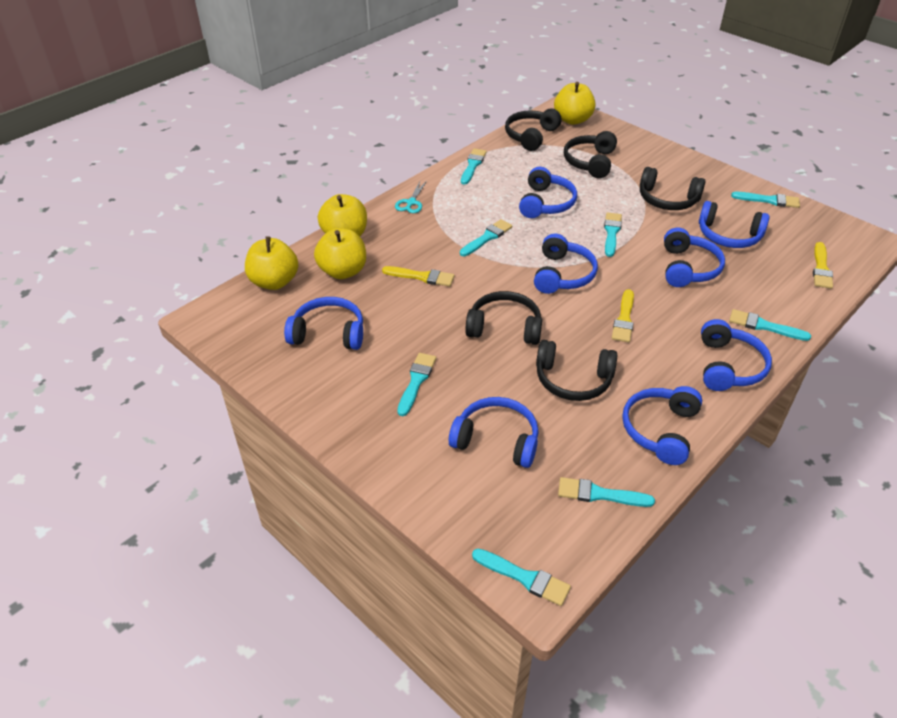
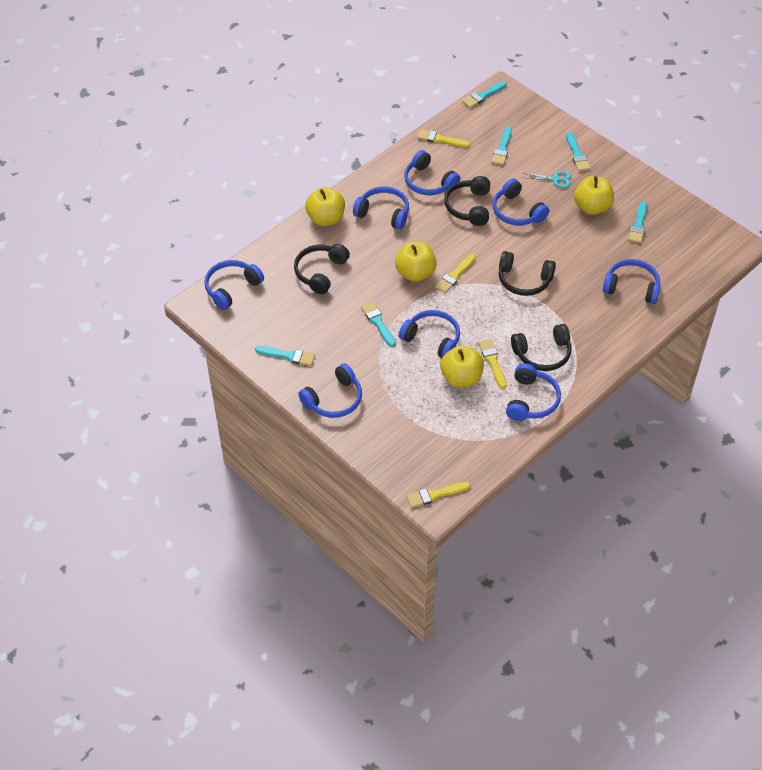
black headphones: 5 -> 4
turquoise brush: 8 -> 6
yellow brush: 3 -> 4

